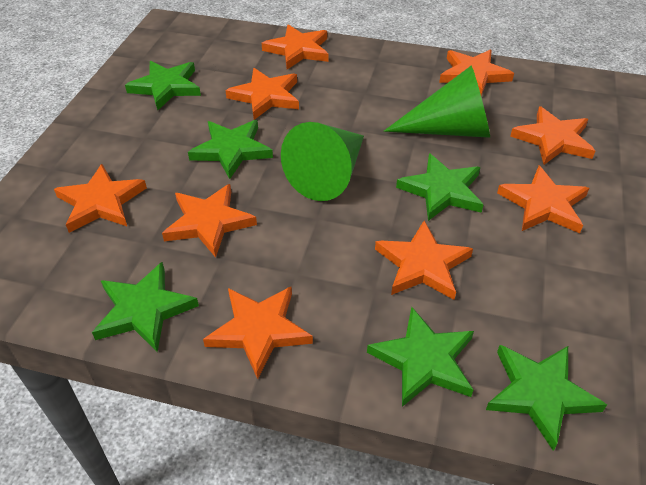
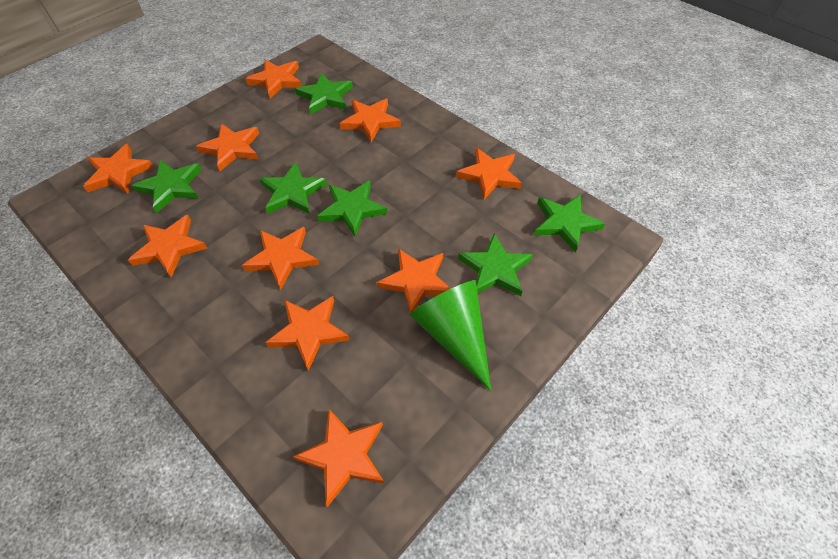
green cone: 2 -> 1
orange star: 9 -> 10

